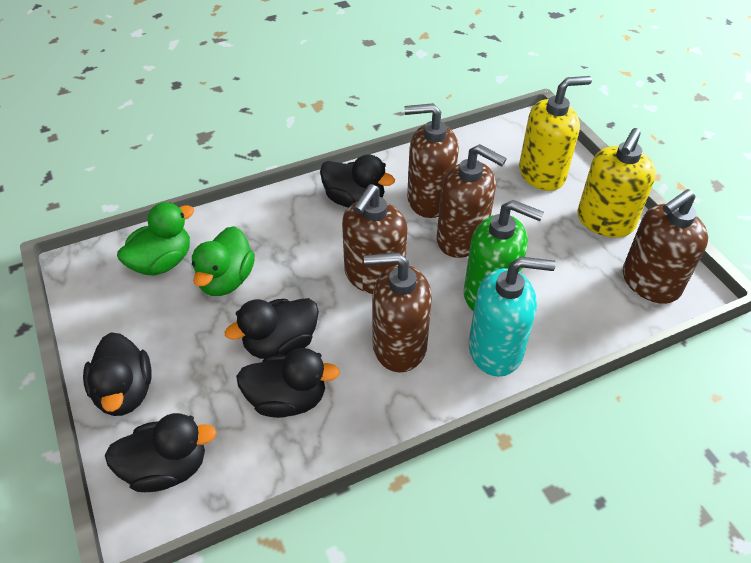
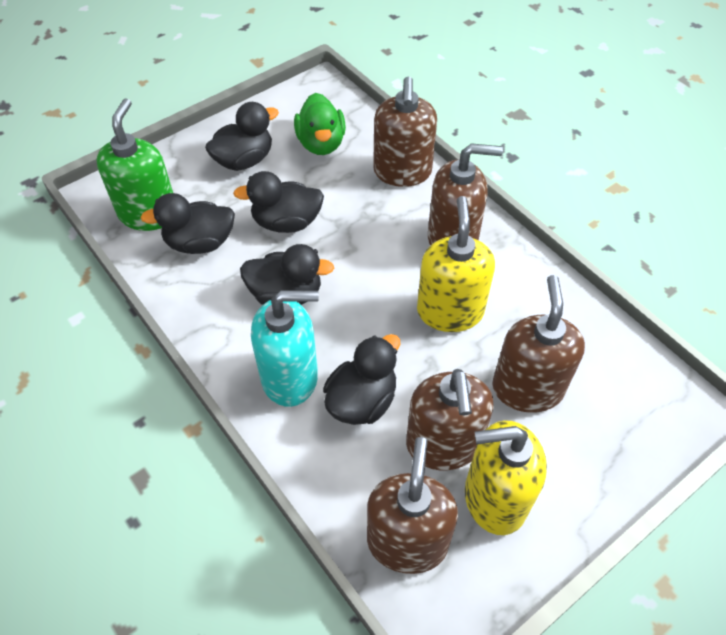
green duck: 2 -> 1

